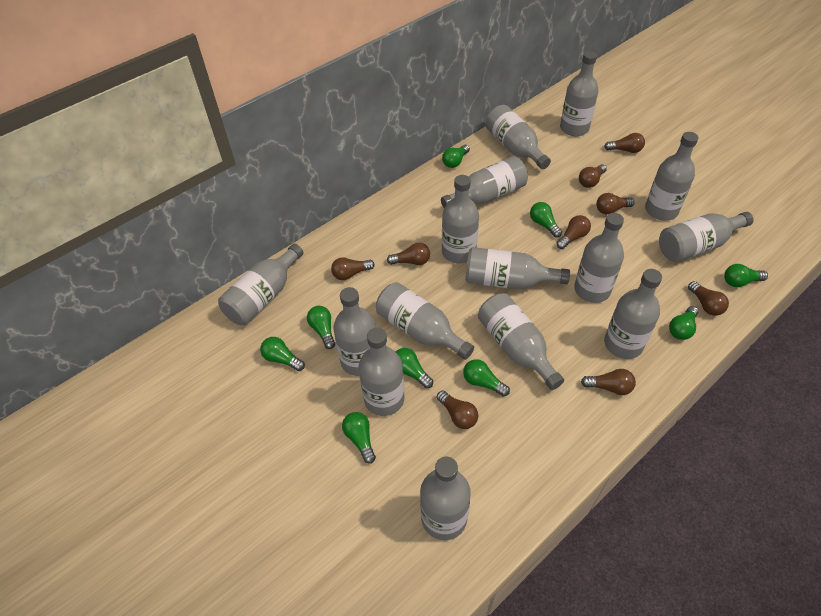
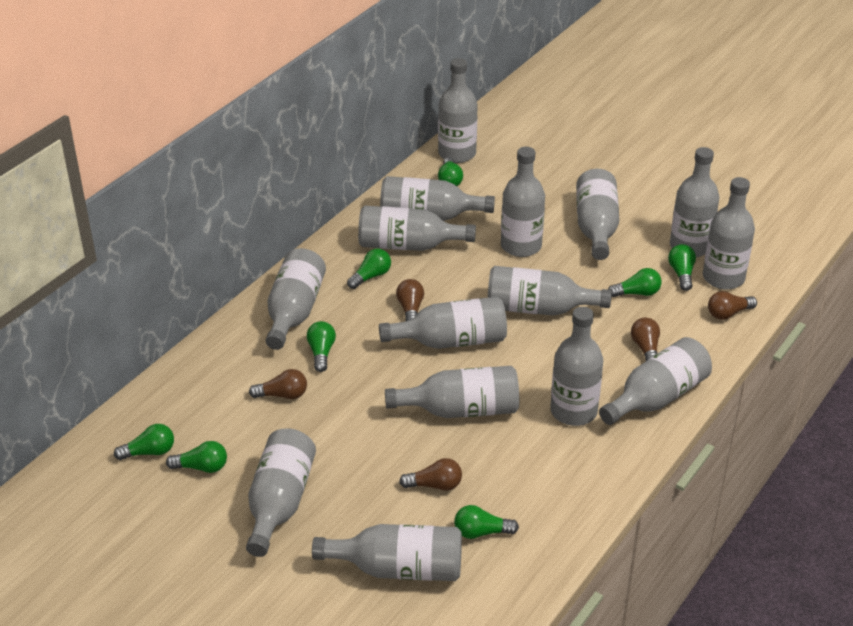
brown light bulb: 9 -> 5
green light bulb: 9 -> 8

